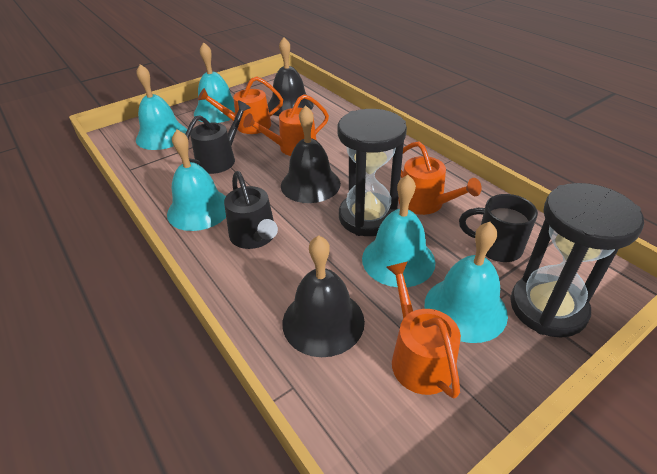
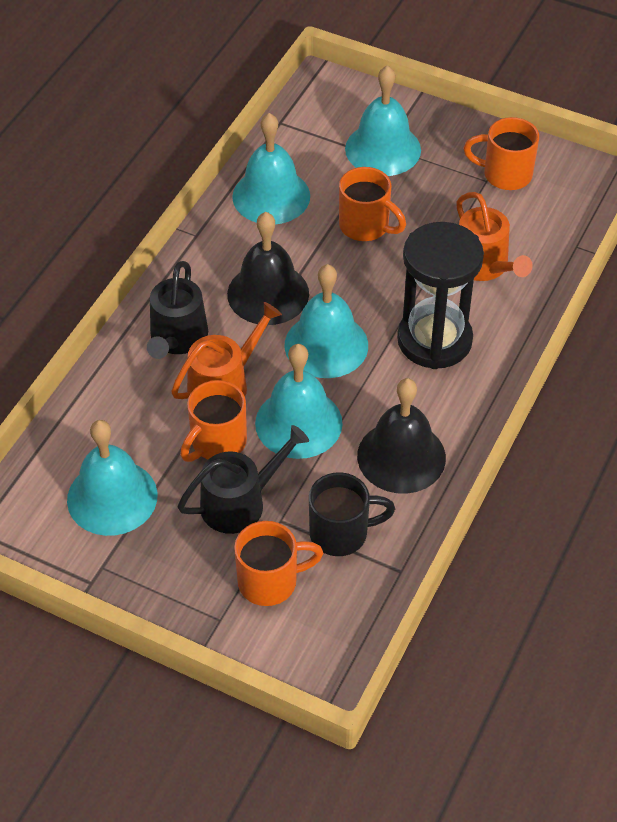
black bell: 3 -> 2
black hourglass: 2 -> 1
orange mug: 0 -> 4
orange watering can: 4 -> 2

